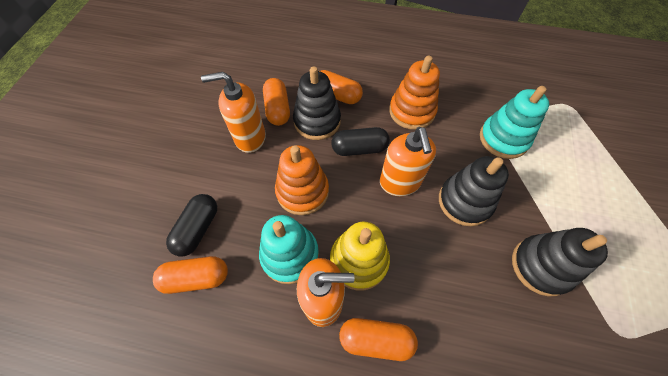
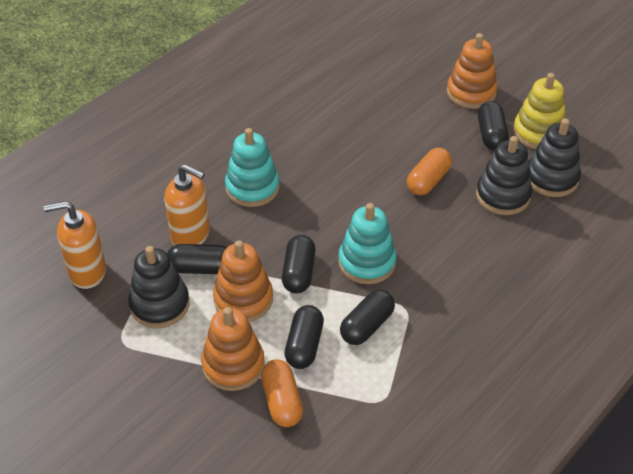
black capsule: 2 -> 5
orange capsule: 4 -> 2
orange soap dispenser: 3 -> 2
orange stacking toy: 2 -> 3

